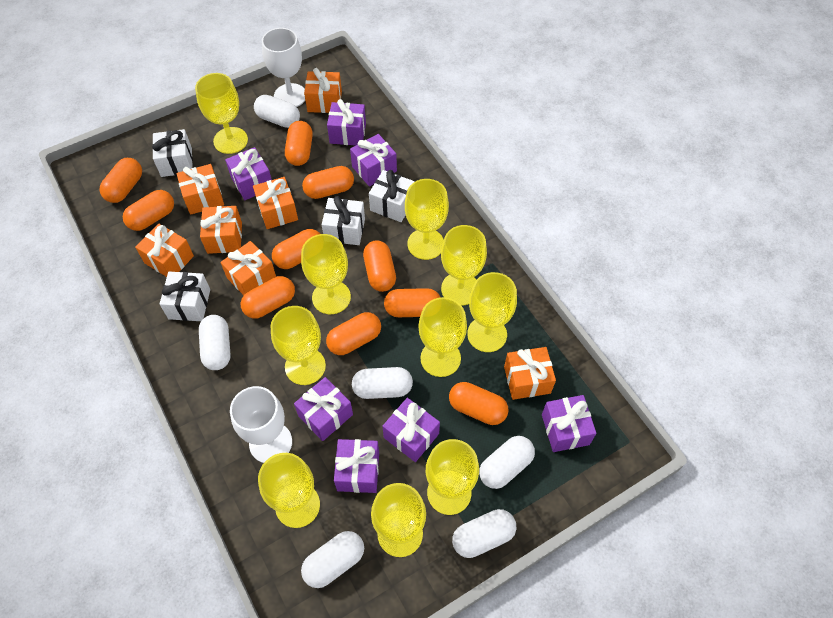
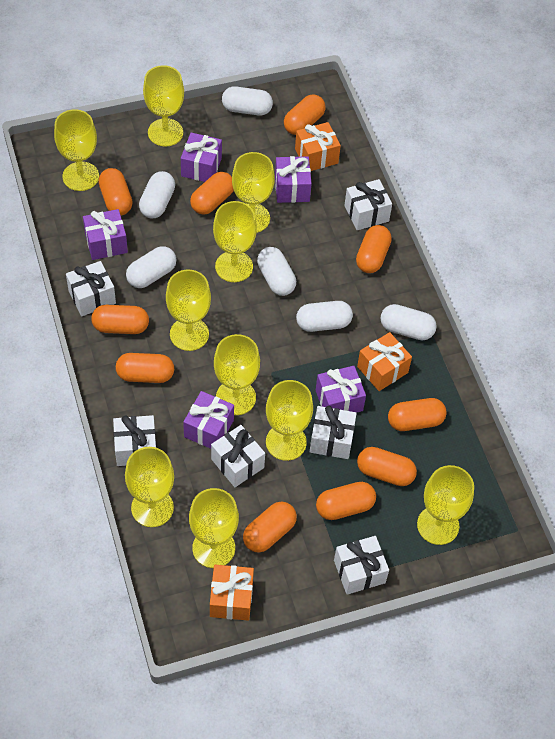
orange gift: 7 -> 3
purple gift: 7 -> 5
white gift: 4 -> 6
white goblet: 2 -> 0

